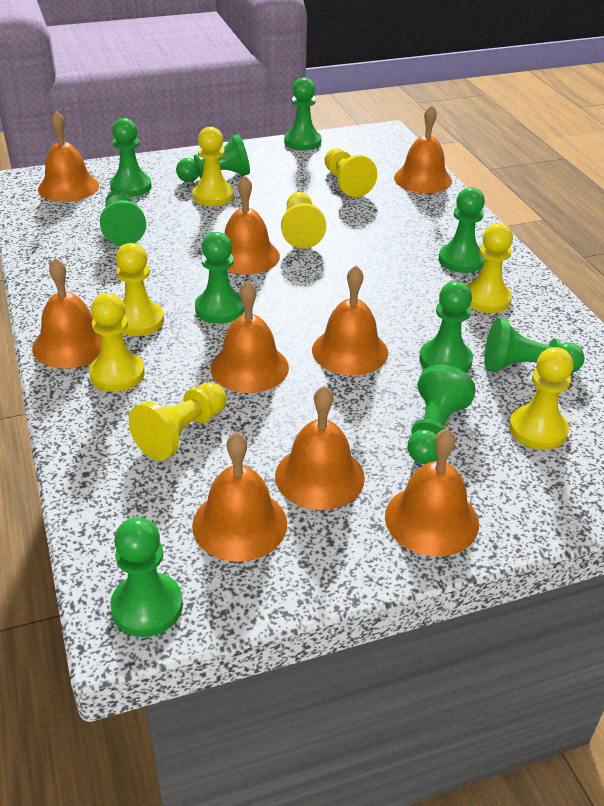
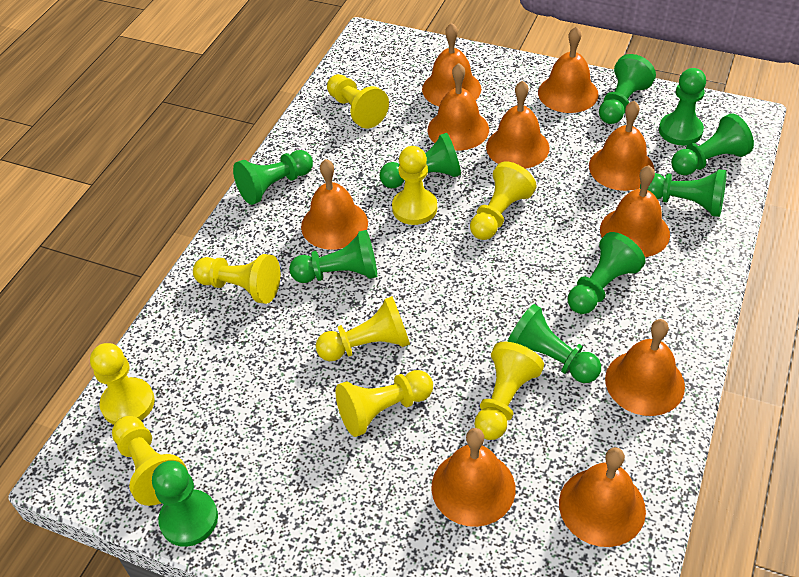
orange bell: 9 -> 10
yellow pawn: 8 -> 9

